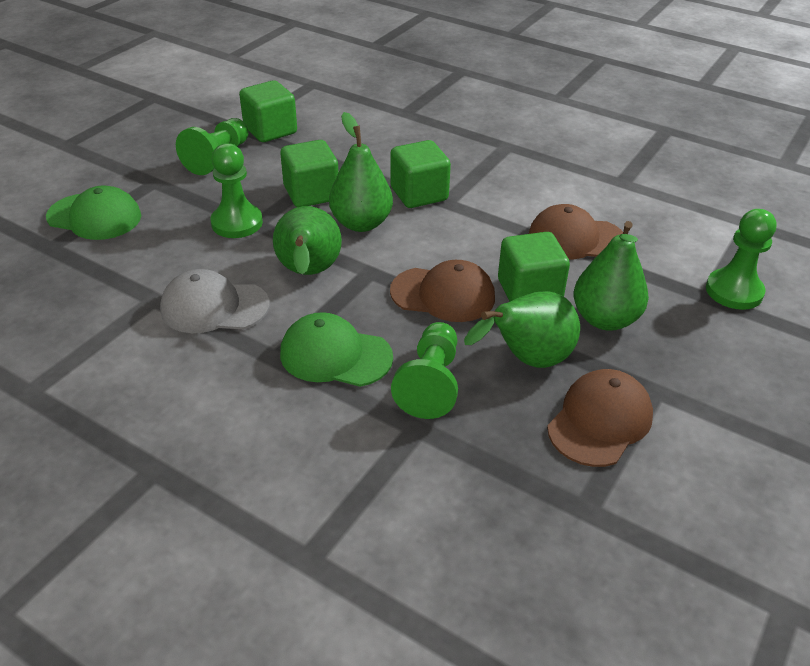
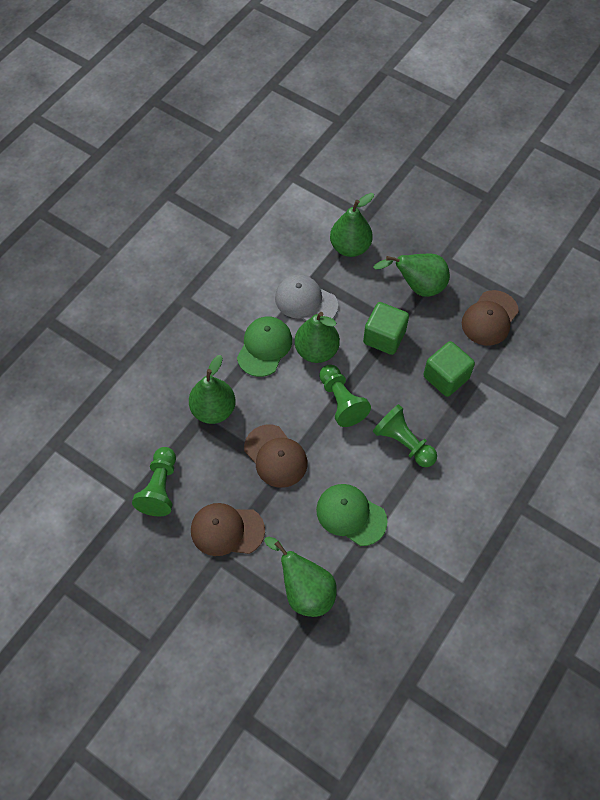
green cube: 4 -> 2
green pawn: 4 -> 3
green pear: 4 -> 5

